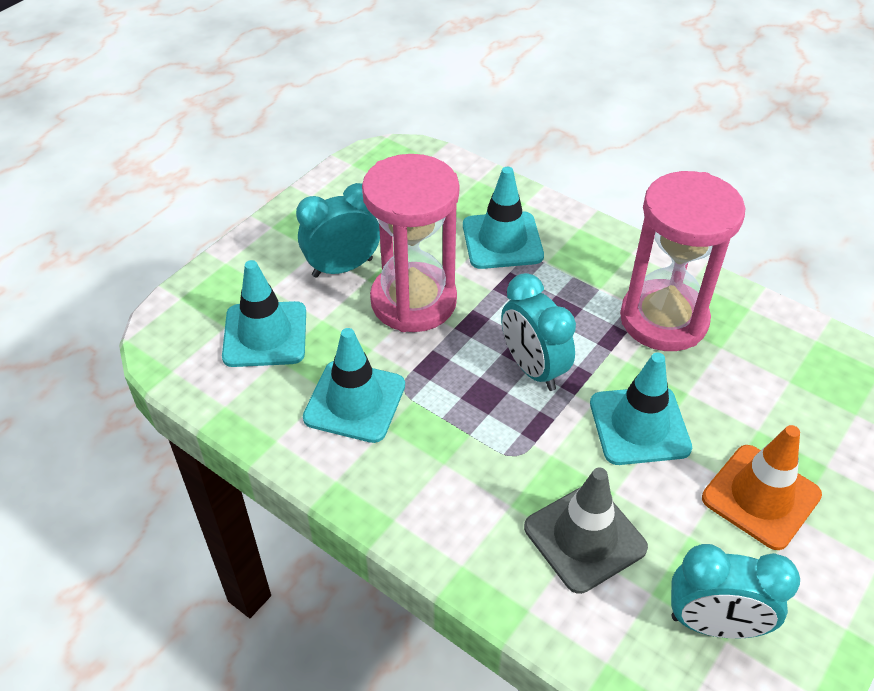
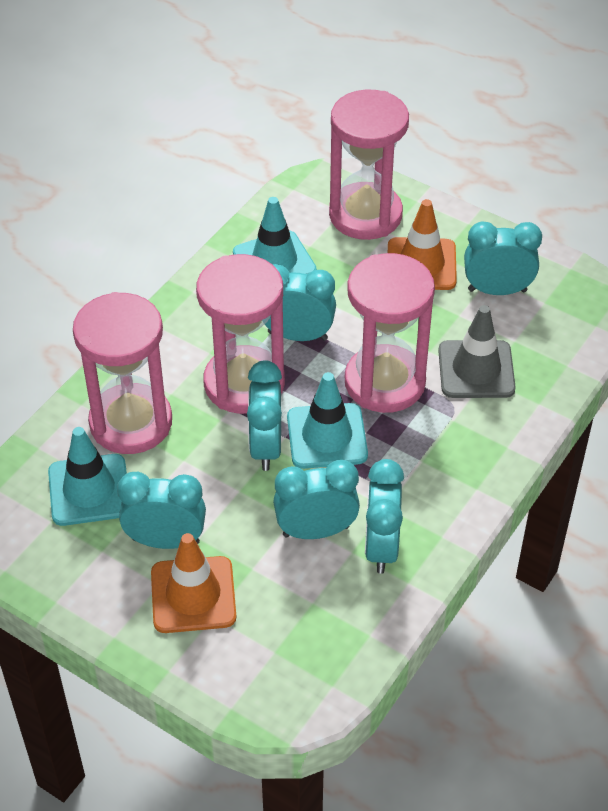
orange traffic cone: 1 -> 2
pink hourglass: 2 -> 4
turquoise clock: 3 -> 6
turquoise traffic cone: 4 -> 3

